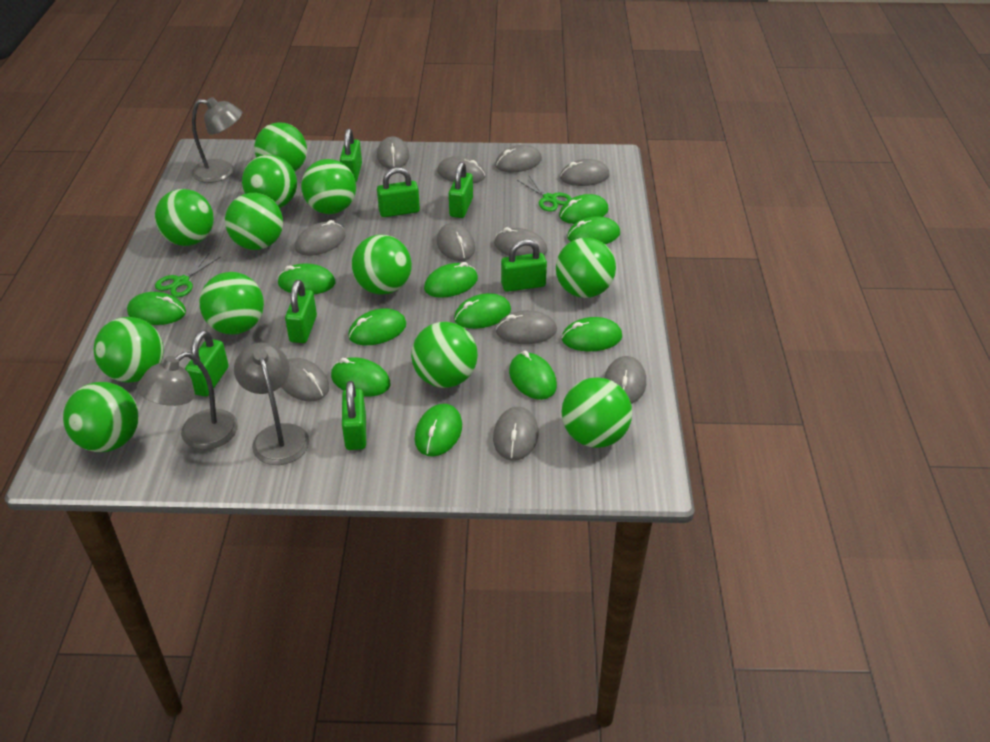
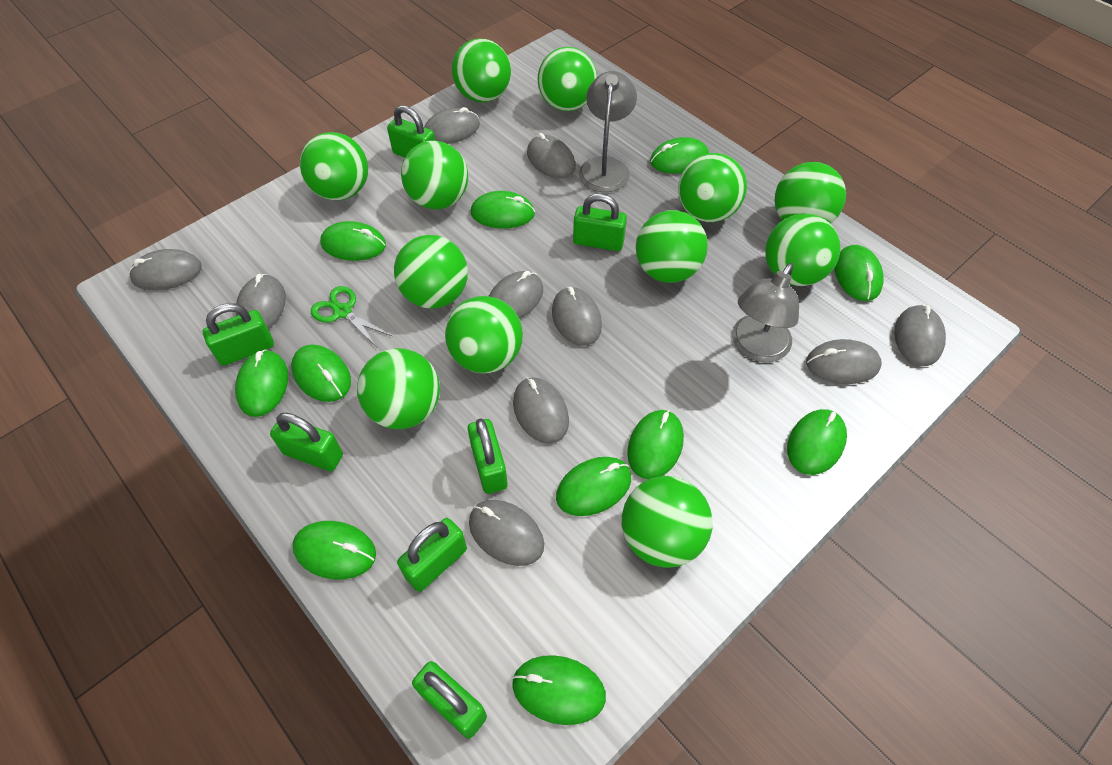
green scissors: 2 -> 1
grey lamp: 3 -> 2
grey mouse: 11 -> 10

